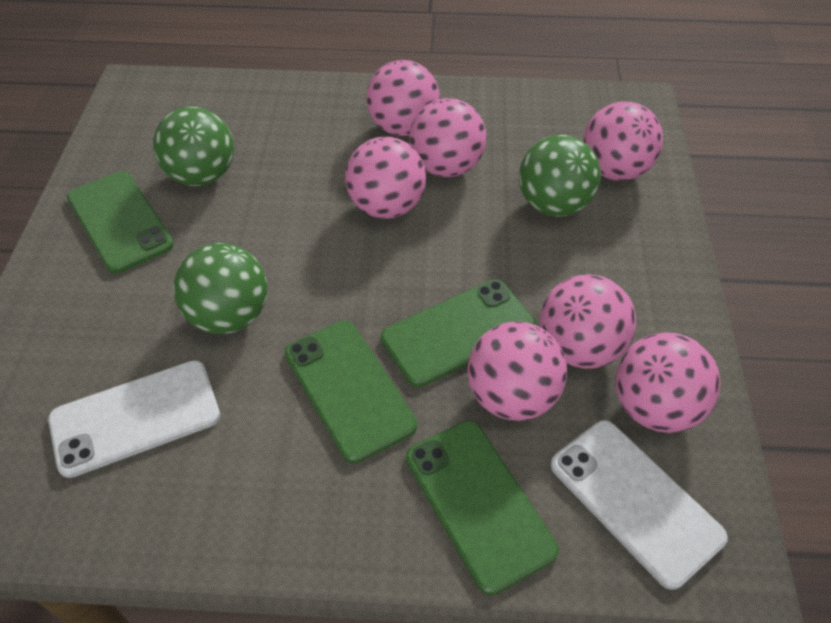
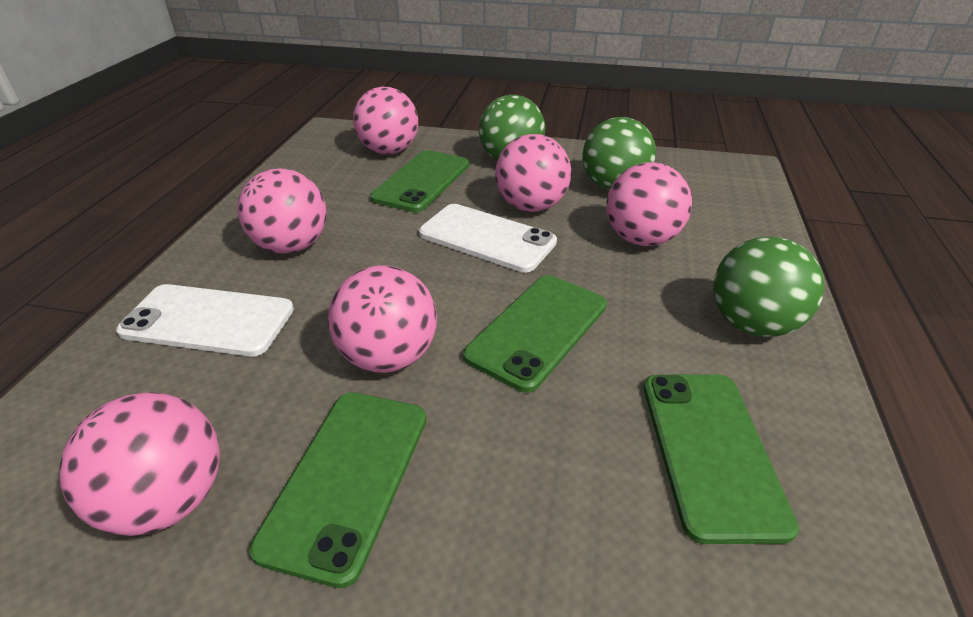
pink ball: 7 -> 6

